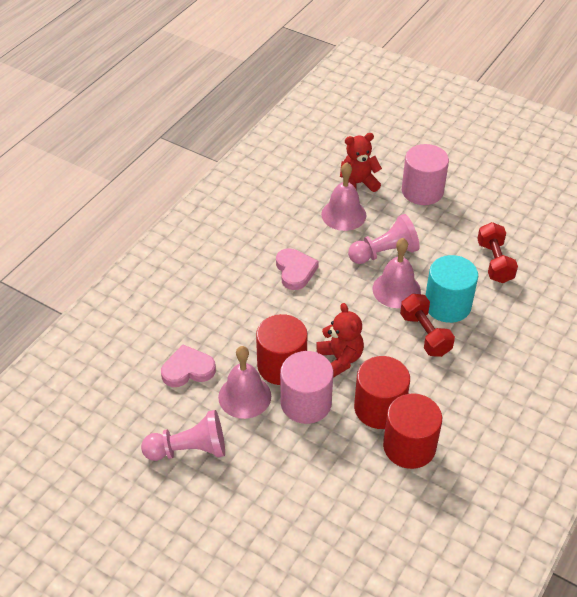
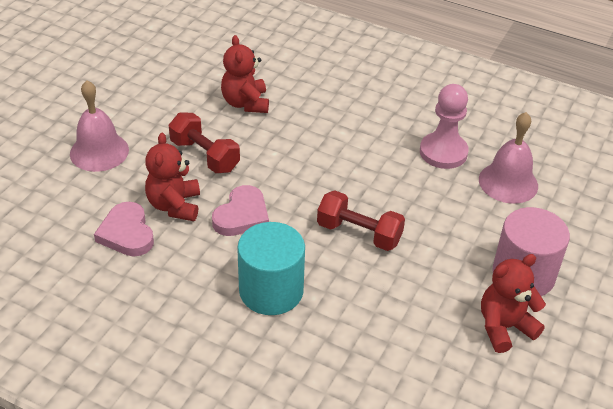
pink bell: 3 -> 2
pink cylinder: 2 -> 1
pink pawn: 2 -> 1
red cylinder: 3 -> 0
red teddy bear: 2 -> 3

